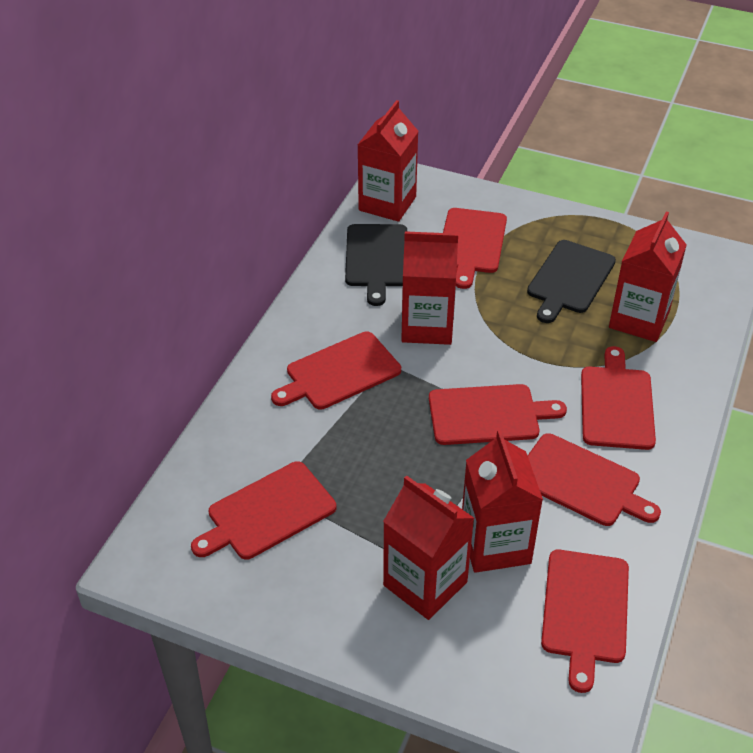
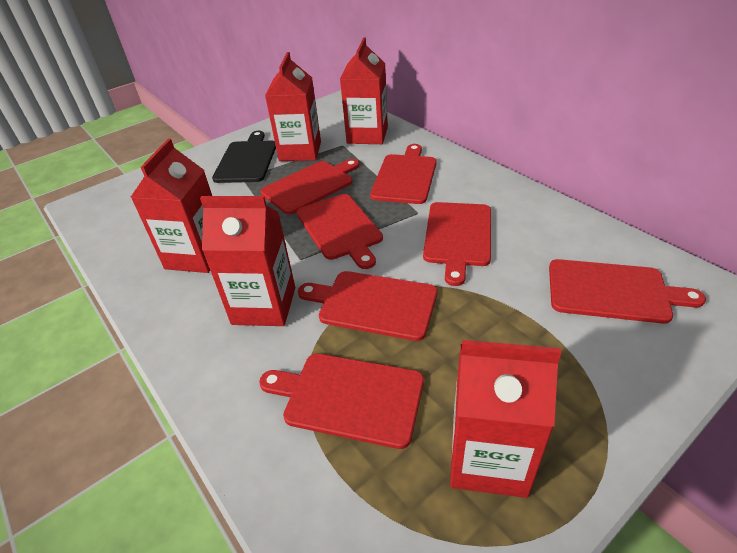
black cutting board: 2 -> 1

